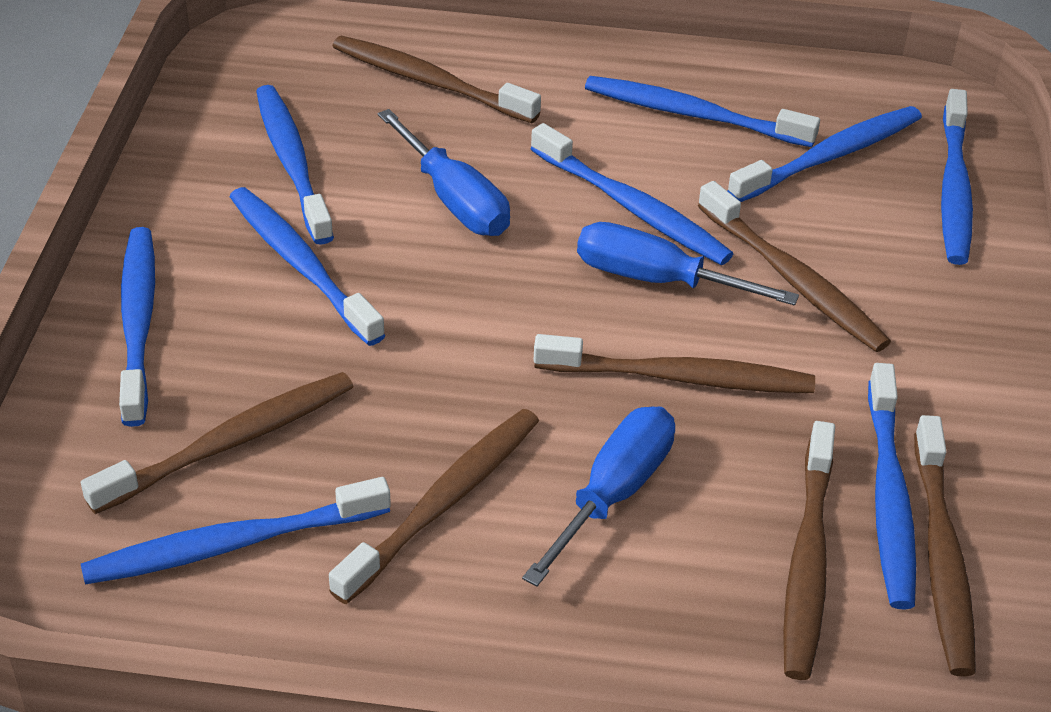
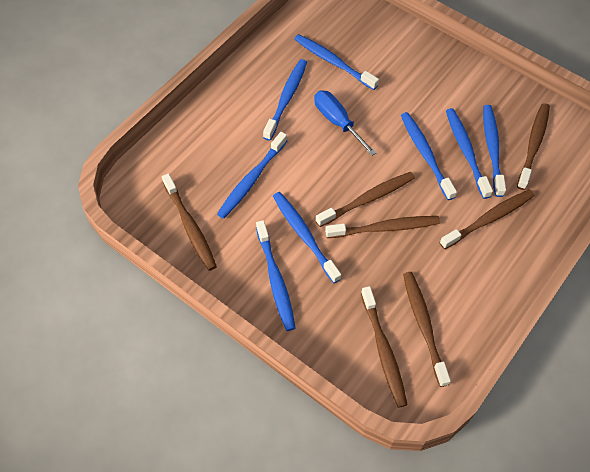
blue screwdriver: 3 -> 1
blue toothbrush: 9 -> 8

